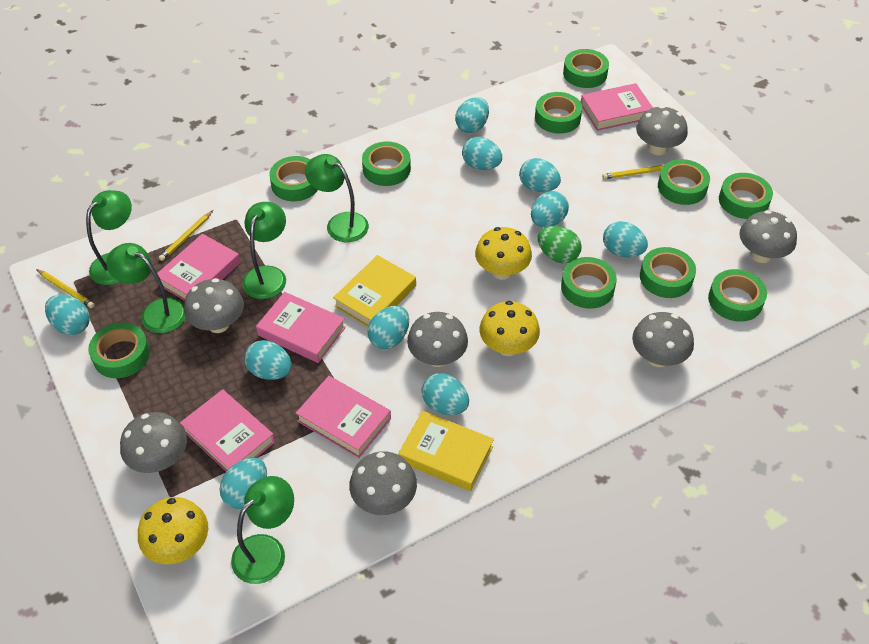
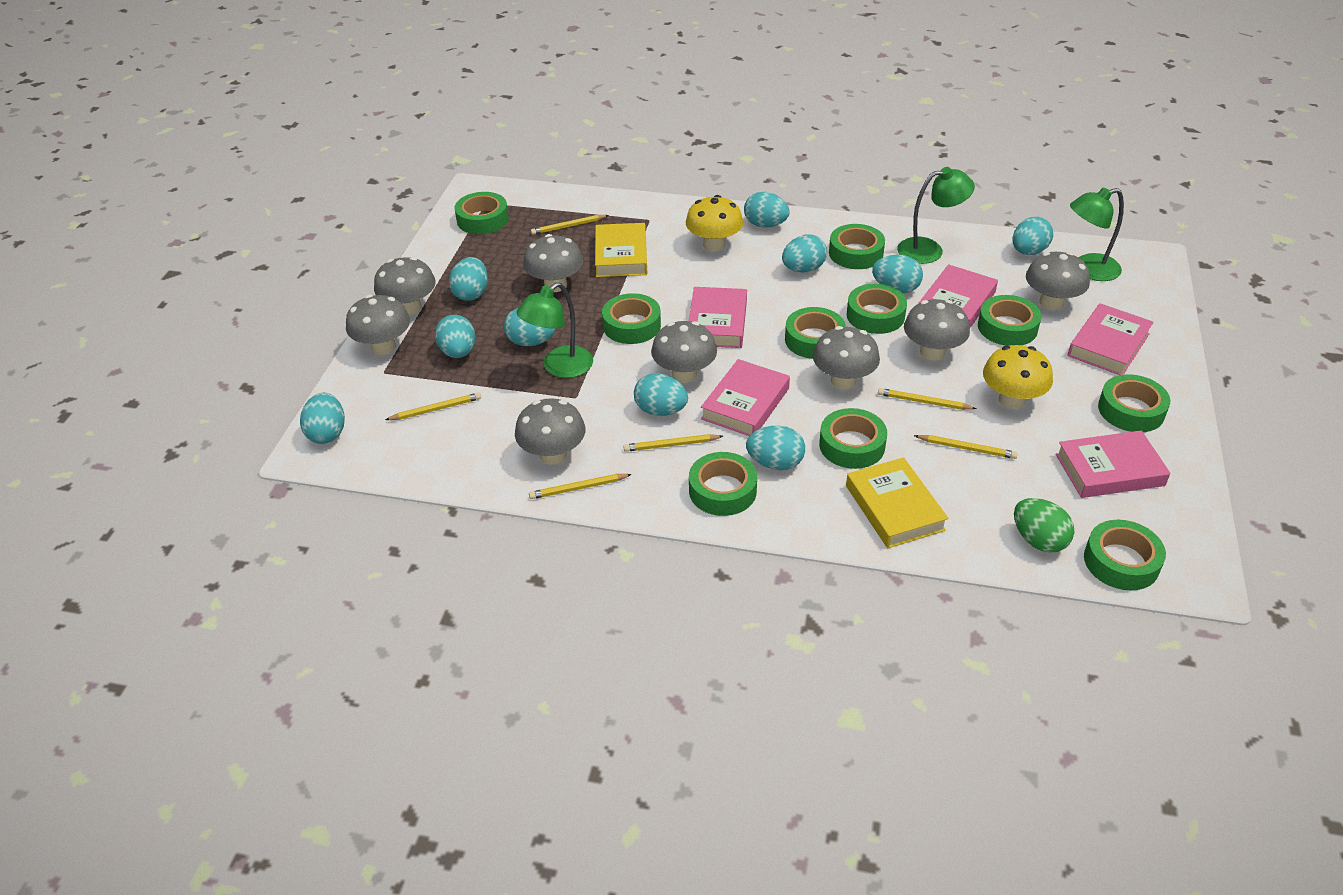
green lamp: 5 -> 3
grey mushroom: 7 -> 8
yellow mushroom: 3 -> 2
yellow pencil: 3 -> 6

